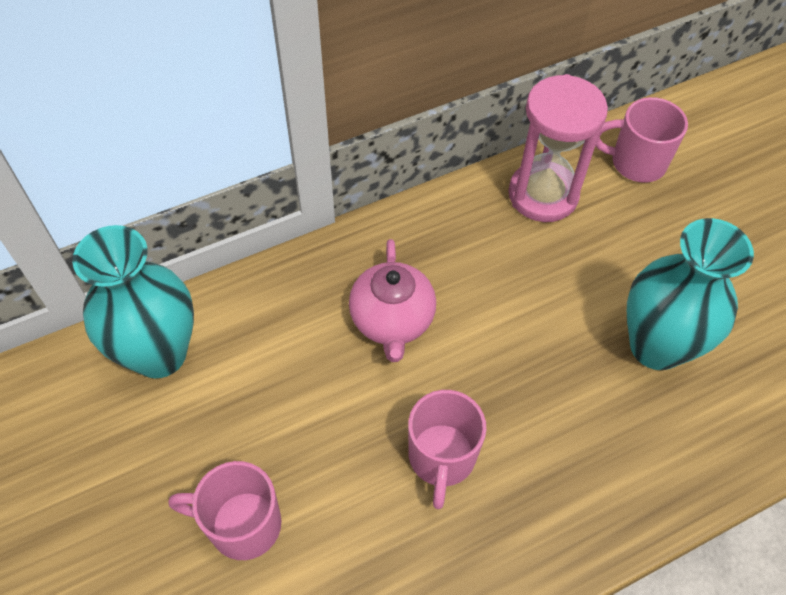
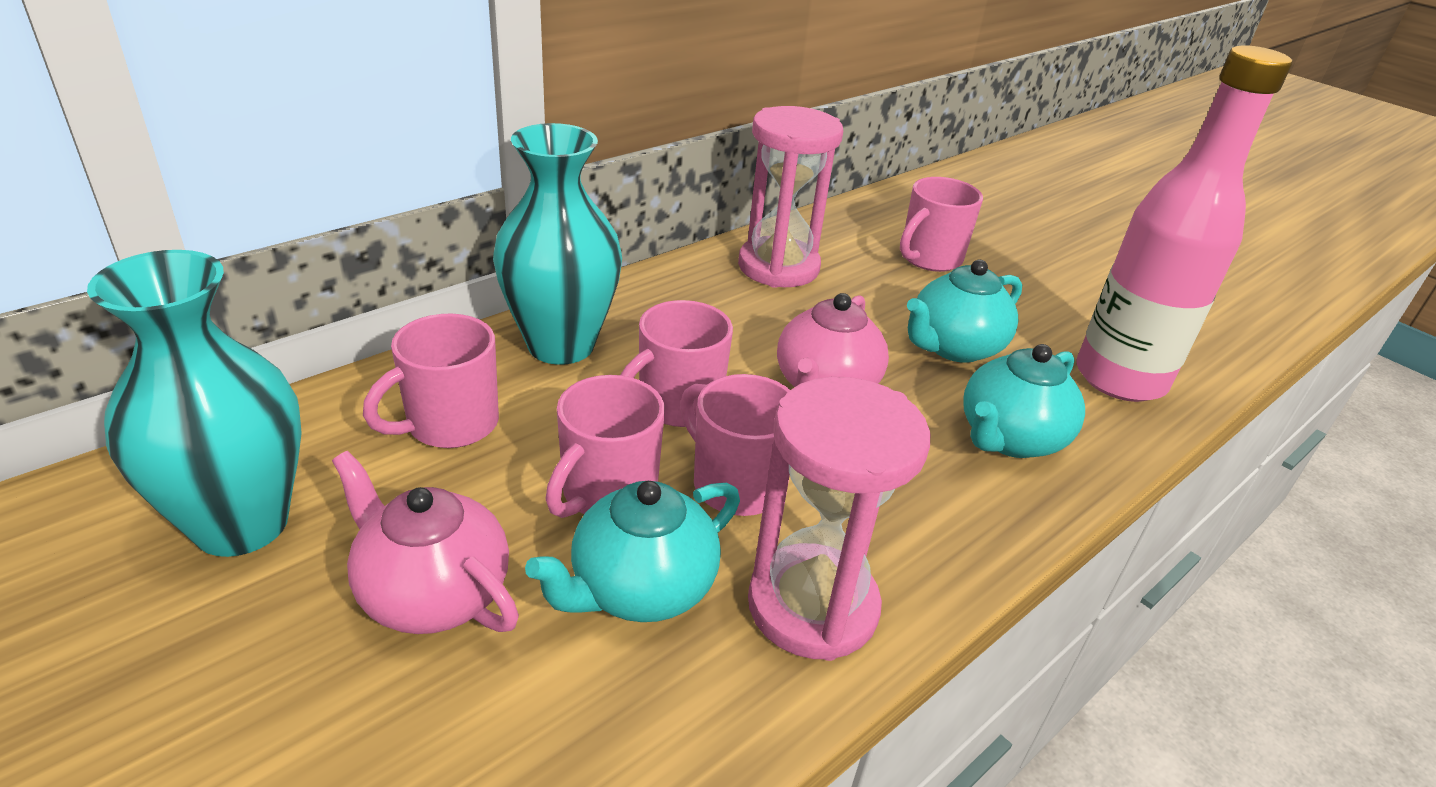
pink bottle: 0 -> 1
pink hourglass: 1 -> 2
pink mug: 3 -> 5
pink teapot: 1 -> 2
turquoise teapot: 0 -> 3

